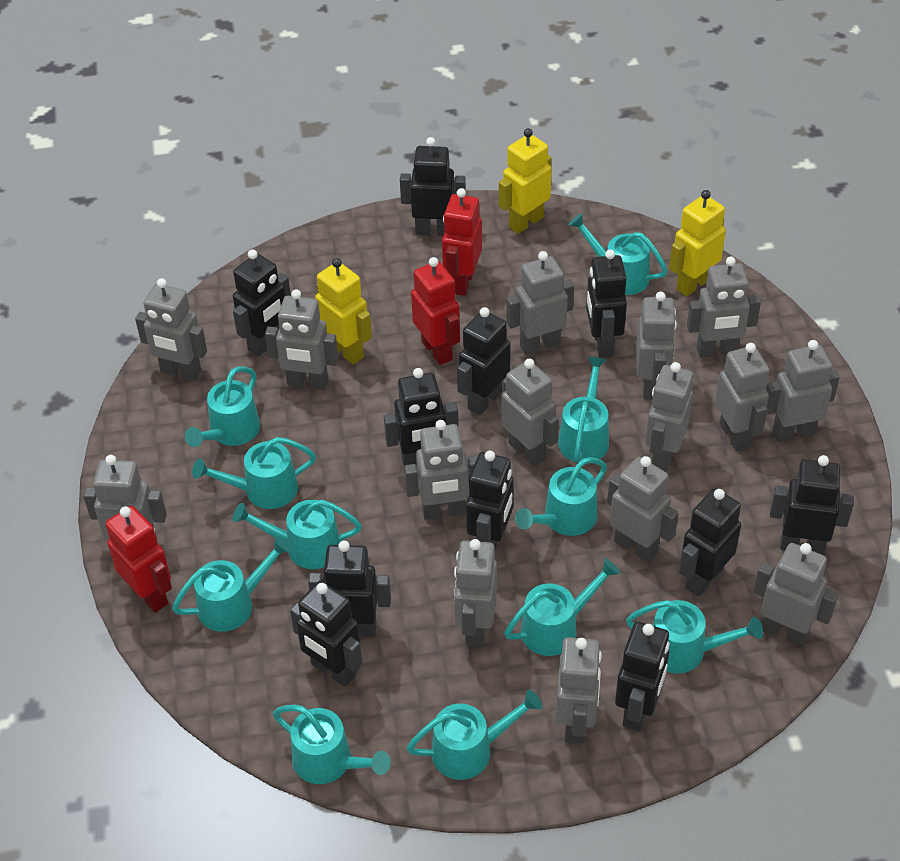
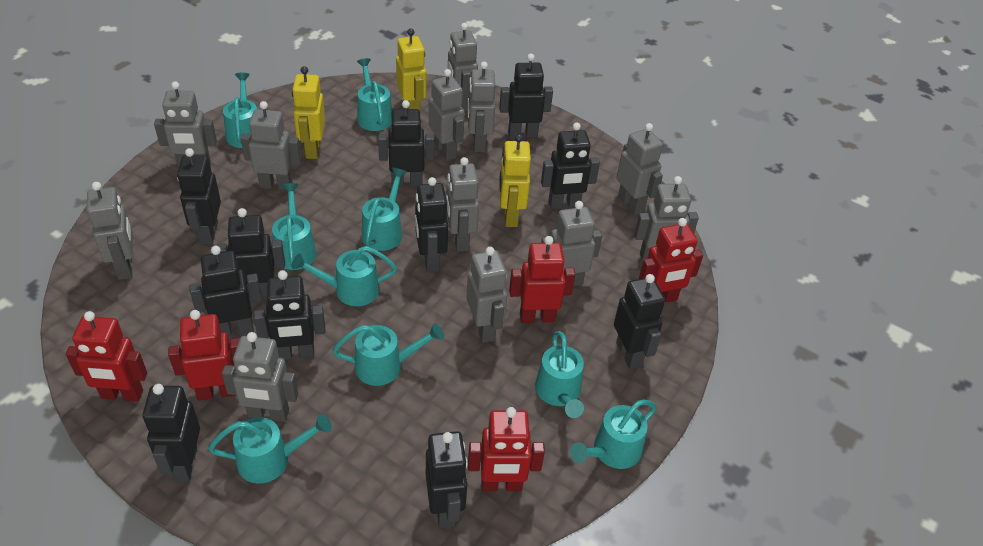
grey robot: 15 -> 12
red robot: 3 -> 5
turquoise watering can: 11 -> 9

